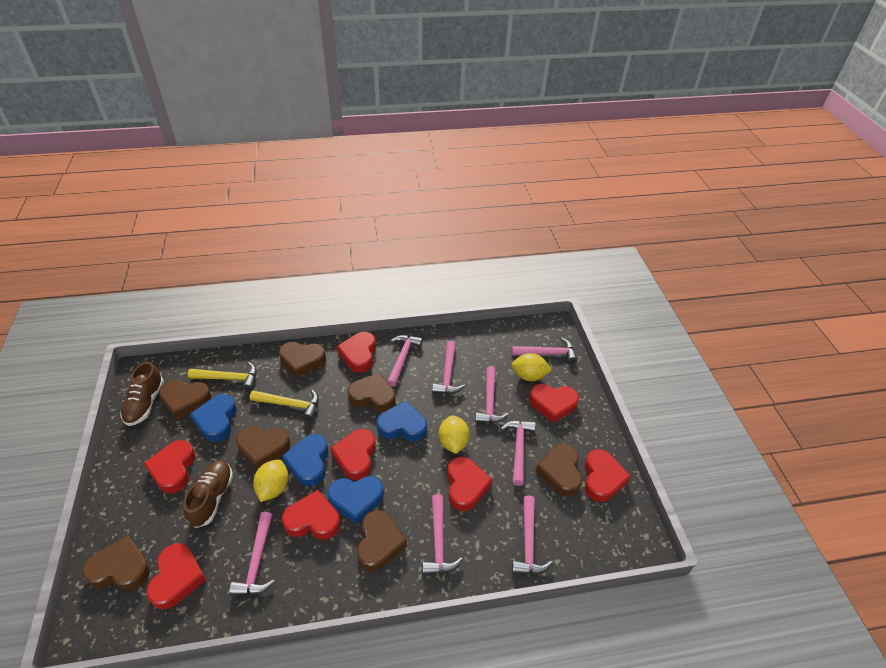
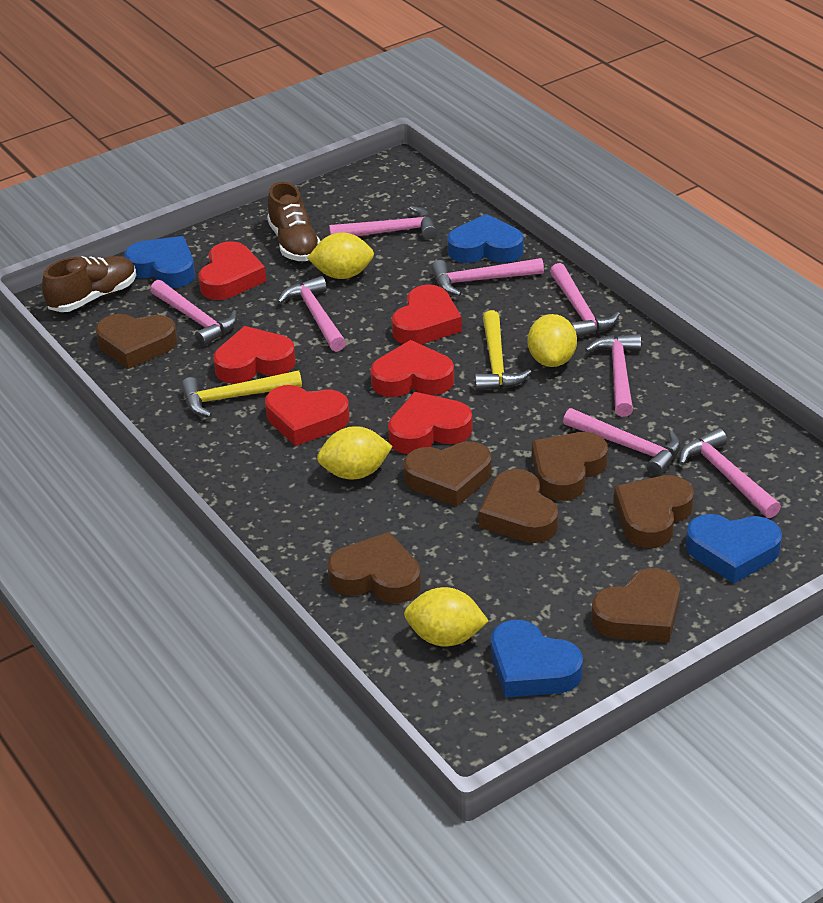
red heart: 8 -> 6
yellow lemon: 3 -> 4

